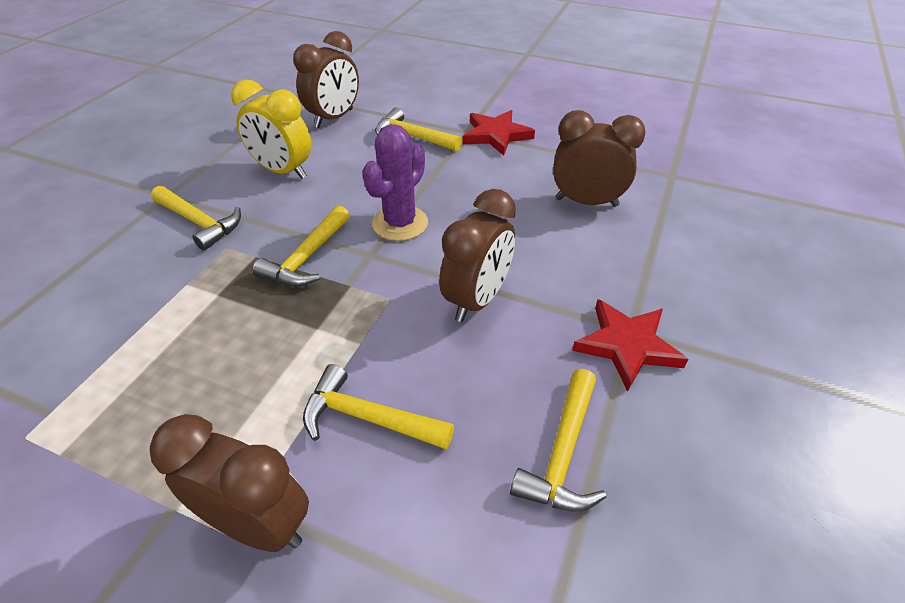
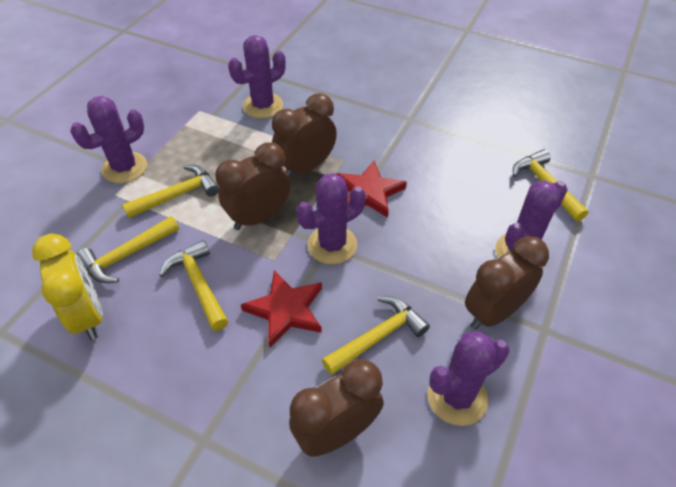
purple cactus: 1 -> 5

